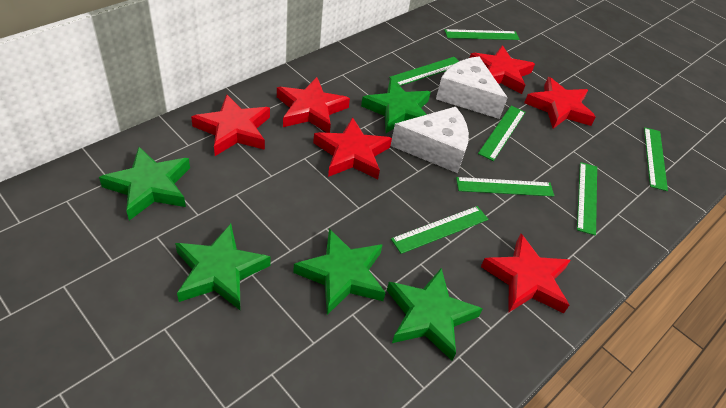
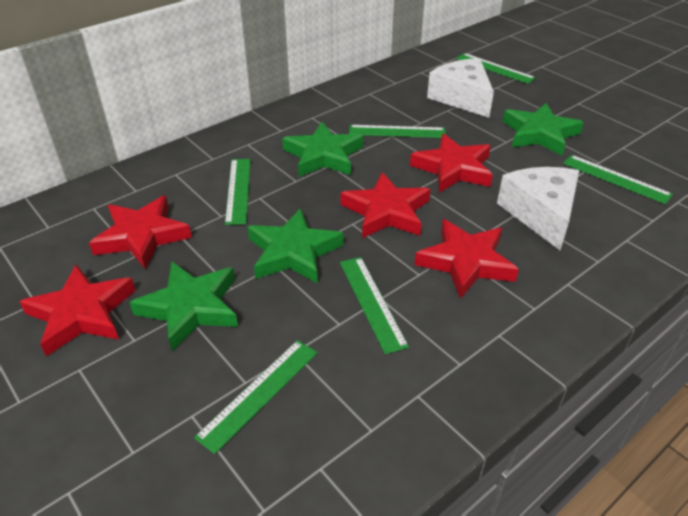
green ruler: 7 -> 6
green star: 5 -> 4
red star: 6 -> 5

